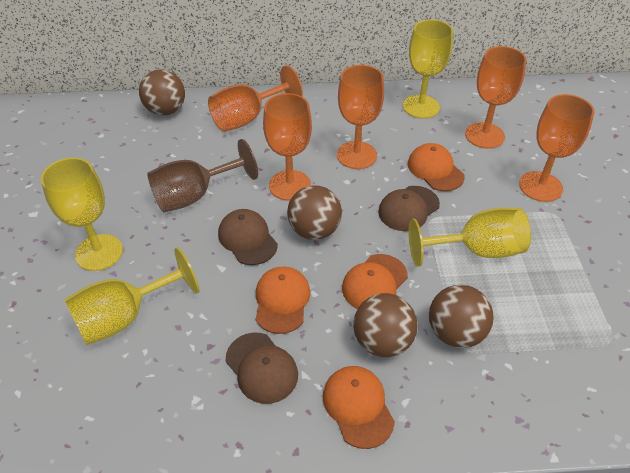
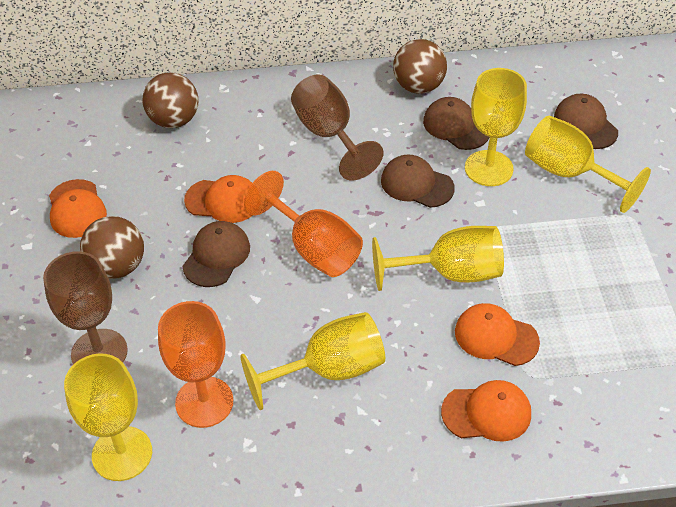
brown ball: 4 -> 3
brown cap: 3 -> 4
brown goblet: 1 -> 2
orange goblet: 5 -> 2
yellow goblet: 4 -> 5

